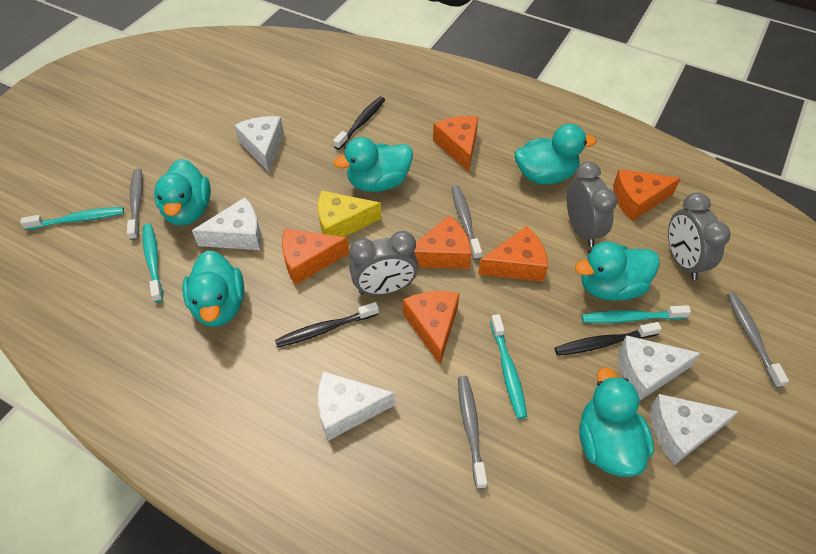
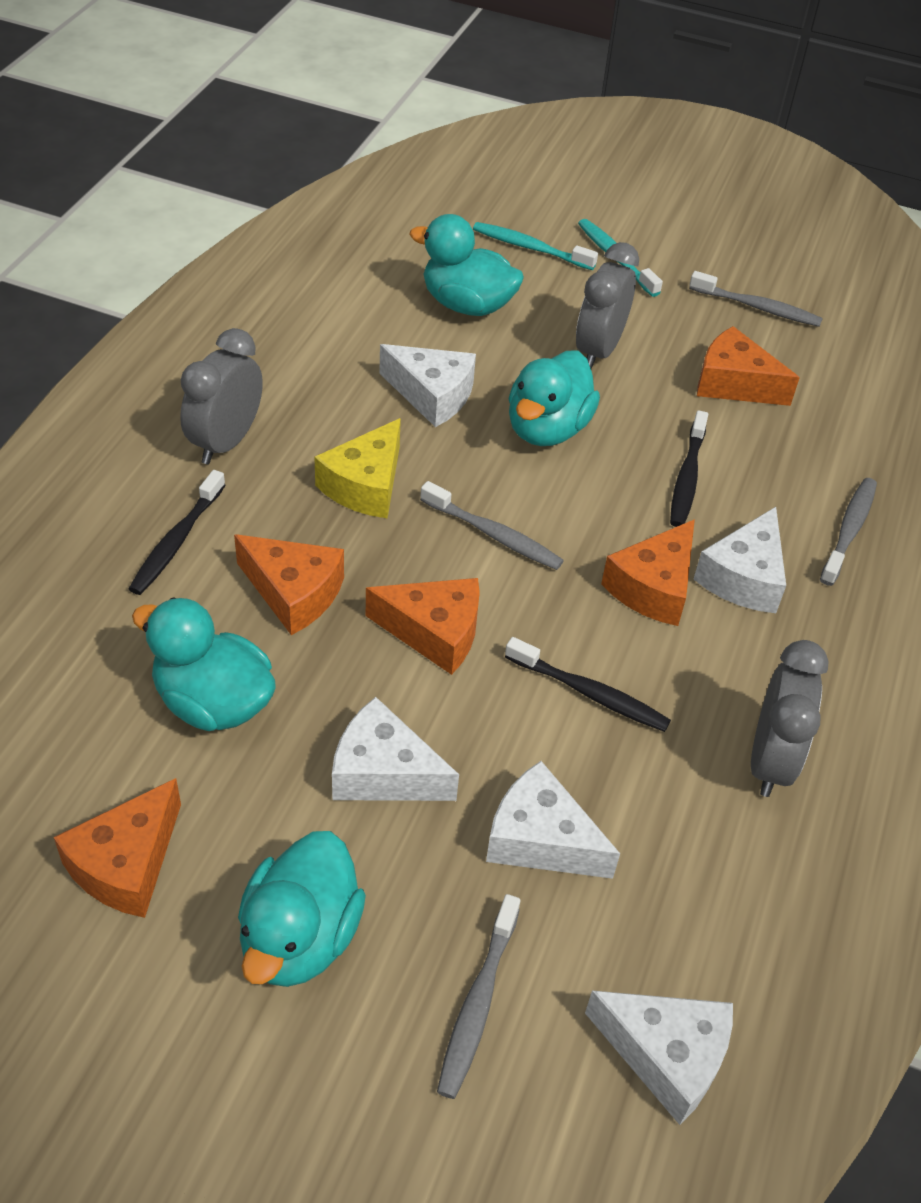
orange cheese: 6 -> 5
turquoise duck: 6 -> 4
turquoise toothbrush: 4 -> 2

